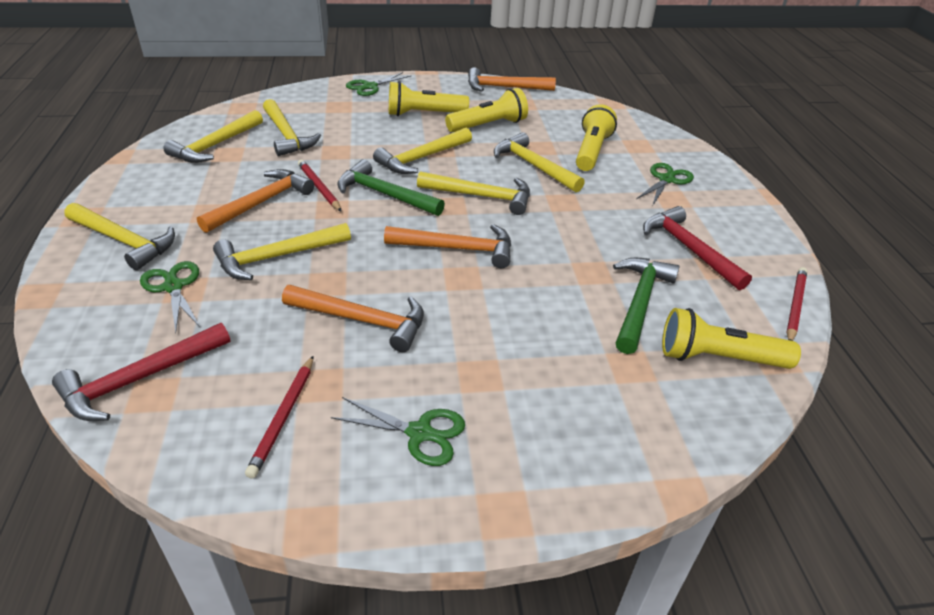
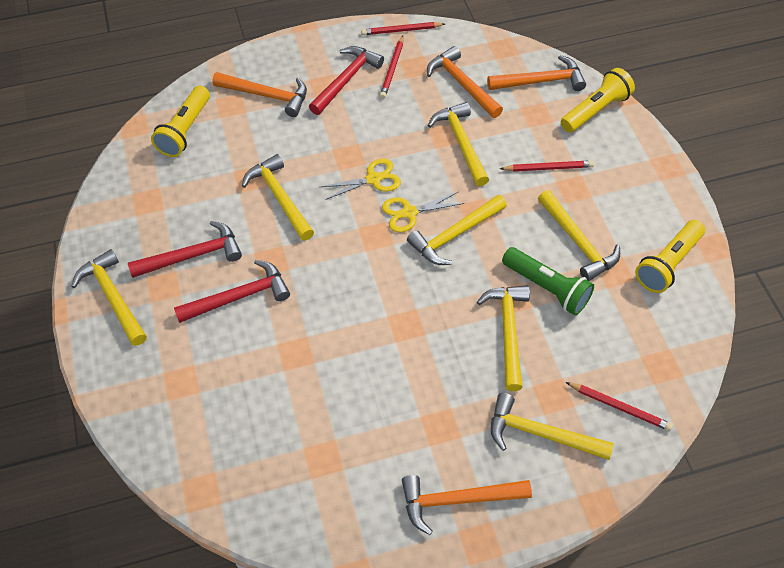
green flashlight: 0 -> 1
green hammer: 2 -> 0
green scissors: 4 -> 0
red hammer: 2 -> 3
red pencil: 3 -> 4
yellow flashlight: 4 -> 3
yellow scissors: 0 -> 2

